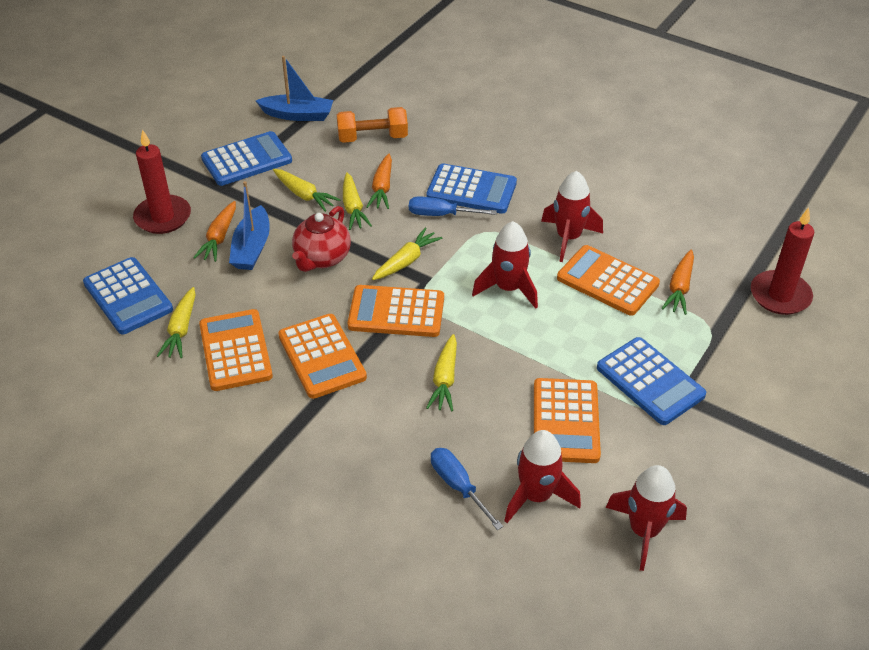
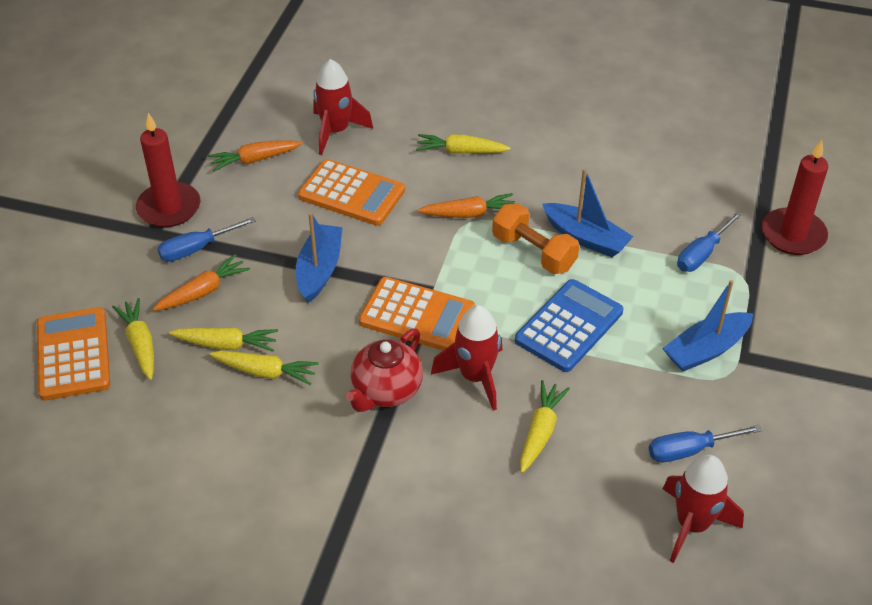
blue boat: 2 -> 3
blue calculator: 4 -> 1
blue screwdriver: 2 -> 3
orange calculator: 5 -> 3
red rocket: 4 -> 3

